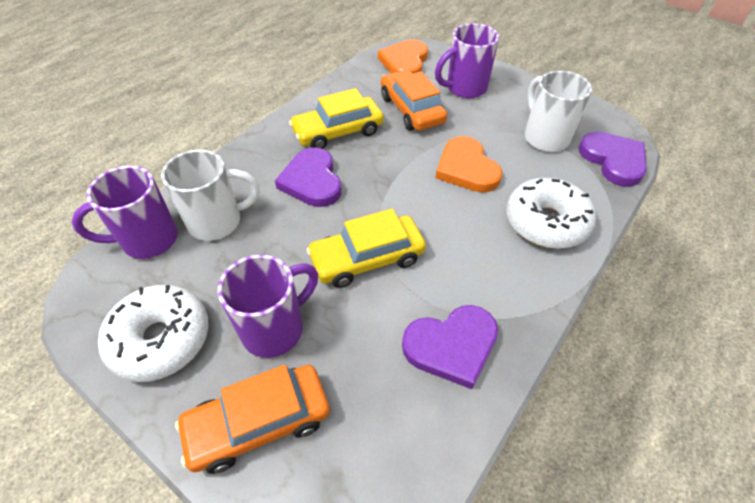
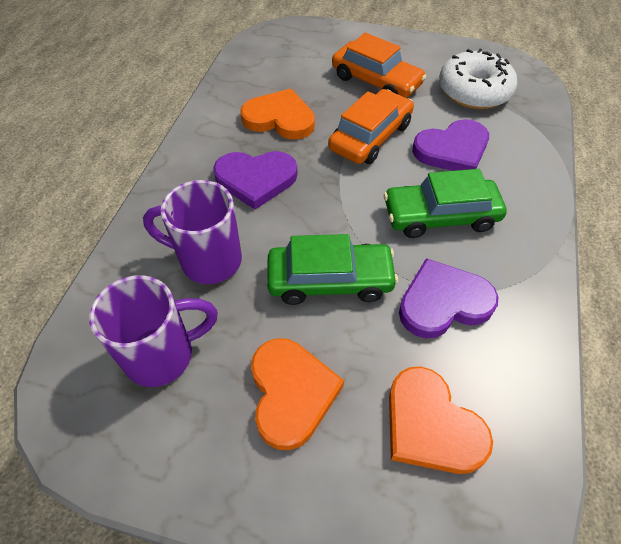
green car: 0 -> 2
orange heart: 2 -> 3
purple mug: 3 -> 2
white donut: 2 -> 1
white mug: 2 -> 0
yellow car: 2 -> 0

